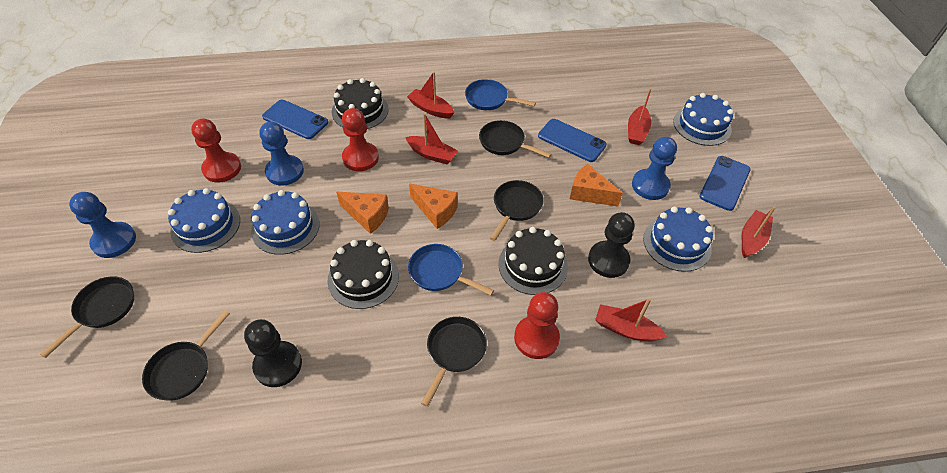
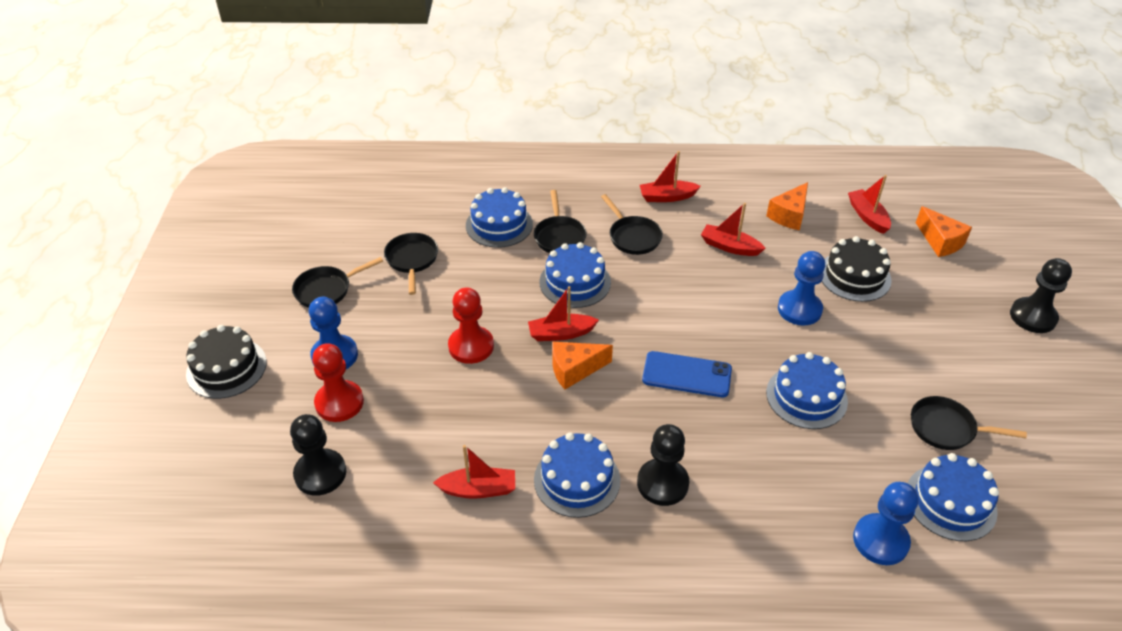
black cake: 3 -> 2
black pawn: 2 -> 3
blue cake: 4 -> 5
blue pan: 2 -> 0
blue phone: 3 -> 1
red pawn: 3 -> 2

